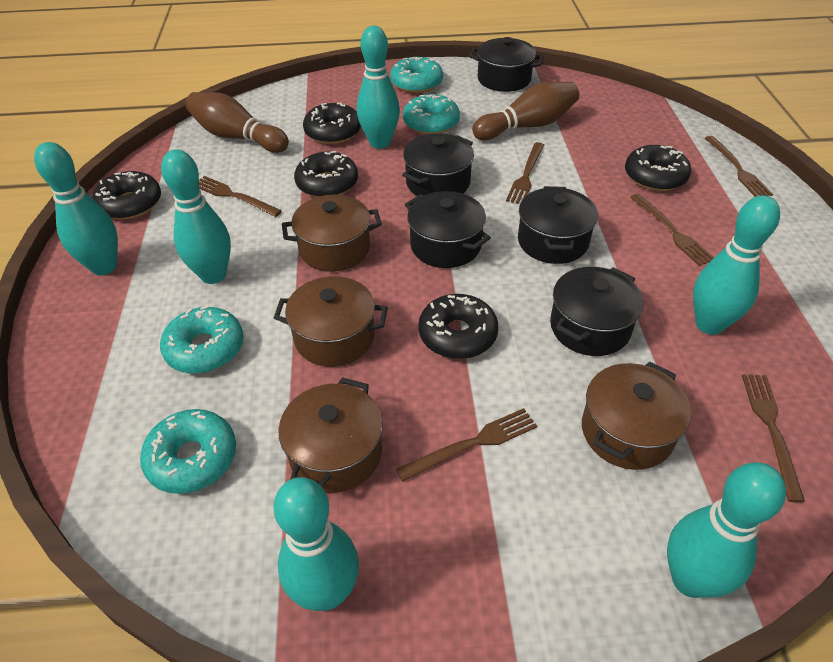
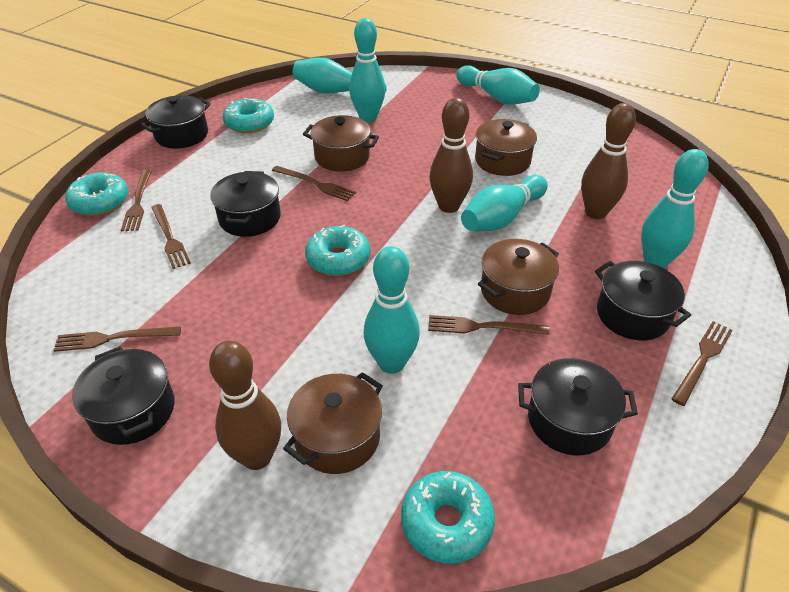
black donut: 5 -> 0
brown bowling pin: 2 -> 3

